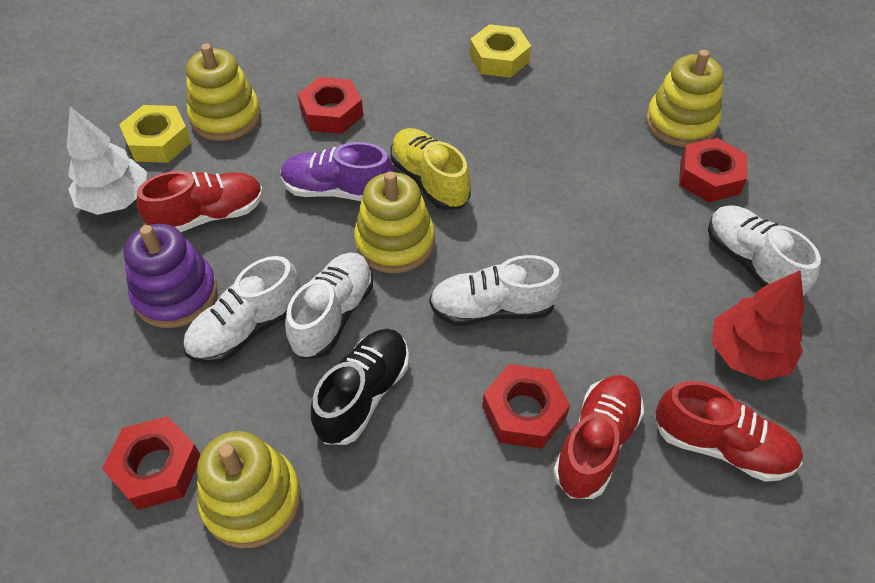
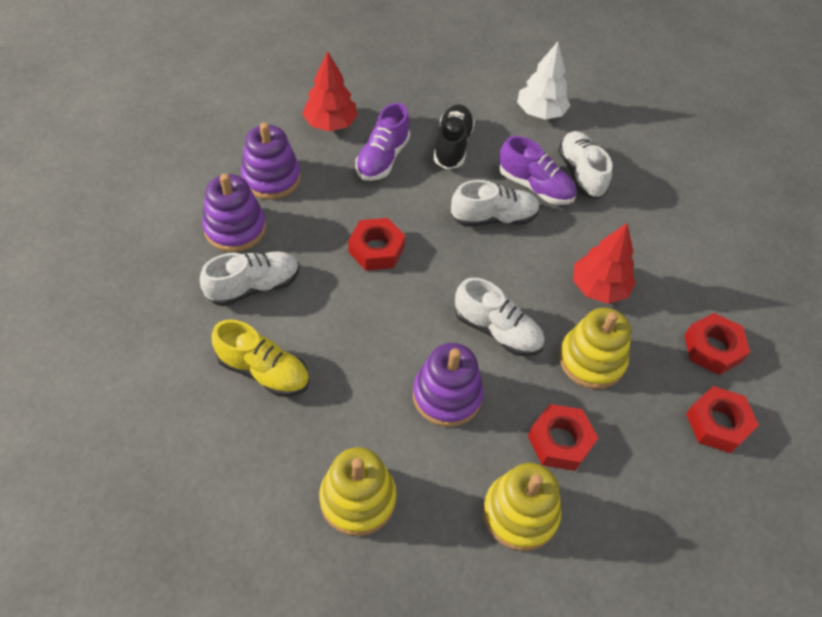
purple shoe: 1 -> 2
purple stacking toy: 1 -> 3
red shoe: 3 -> 0
red tree: 1 -> 2
yellow nut: 2 -> 0
yellow stacking toy: 4 -> 3

